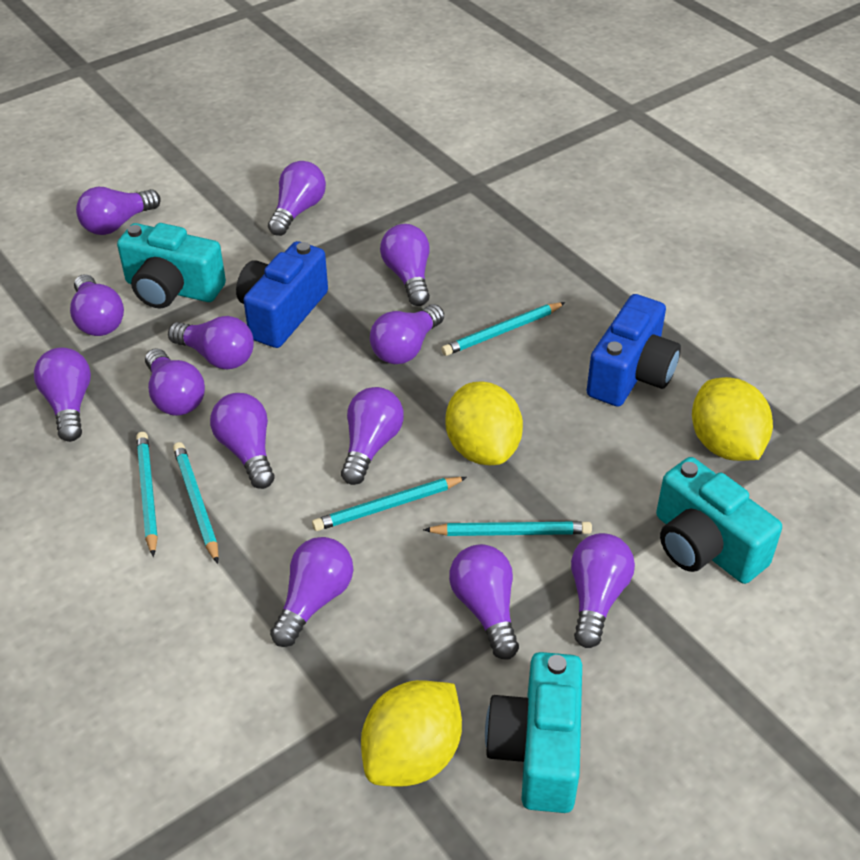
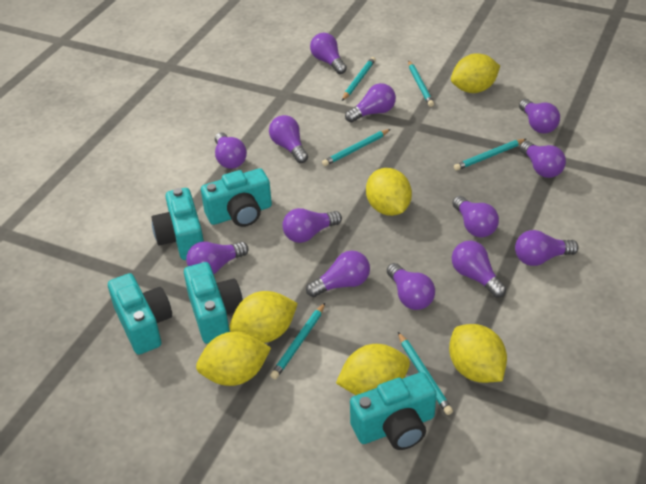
blue camera: 2 -> 0
turquoise camera: 3 -> 5
turquoise pencil: 5 -> 6
yellow lemon: 3 -> 6

